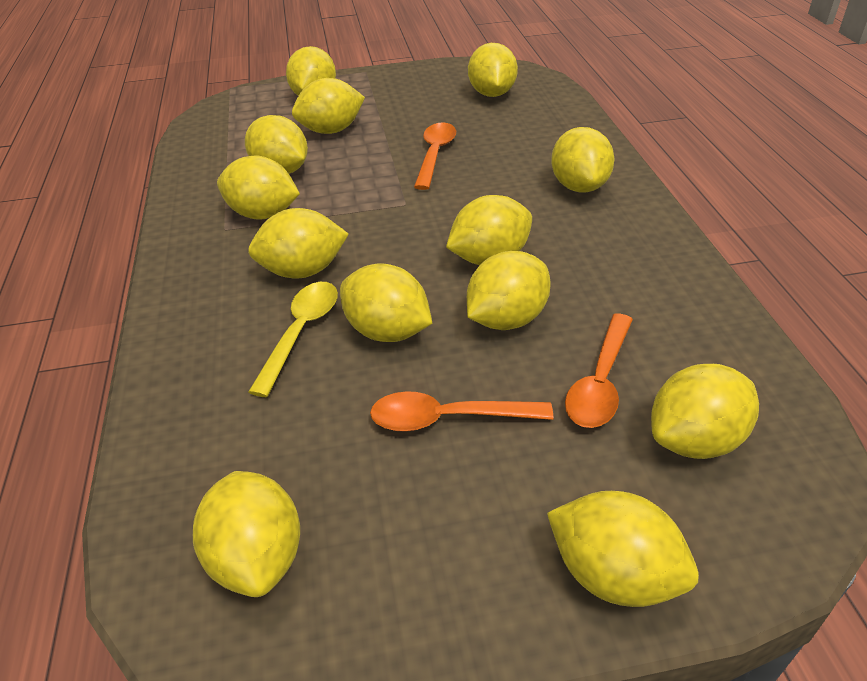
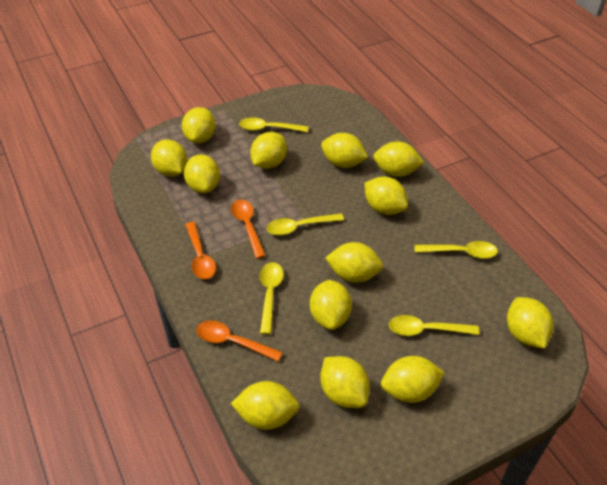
yellow spoon: 1 -> 5

